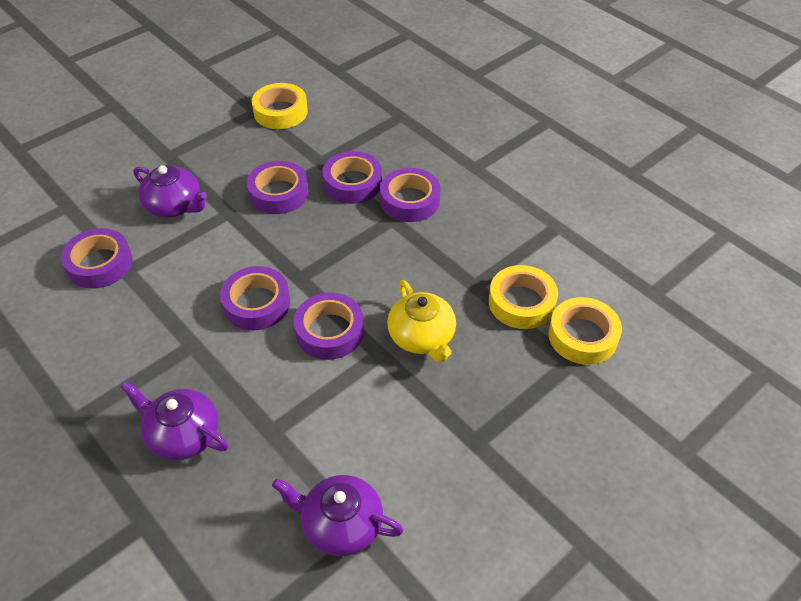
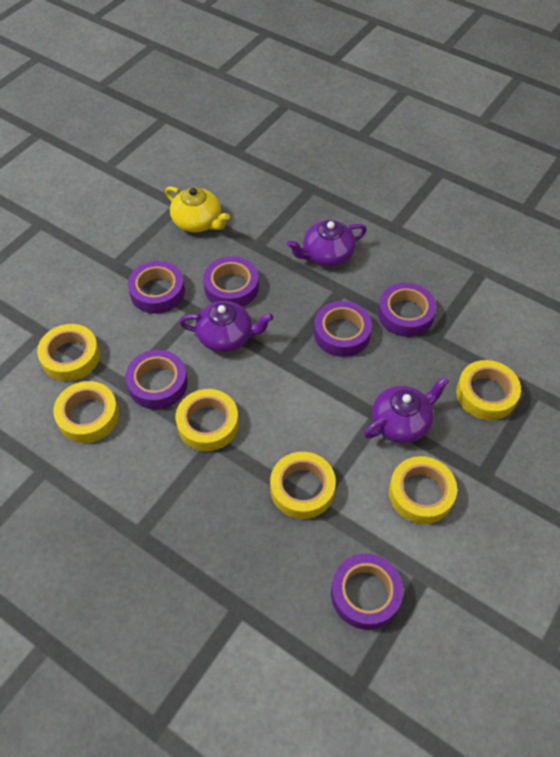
yellow tape: 3 -> 6

